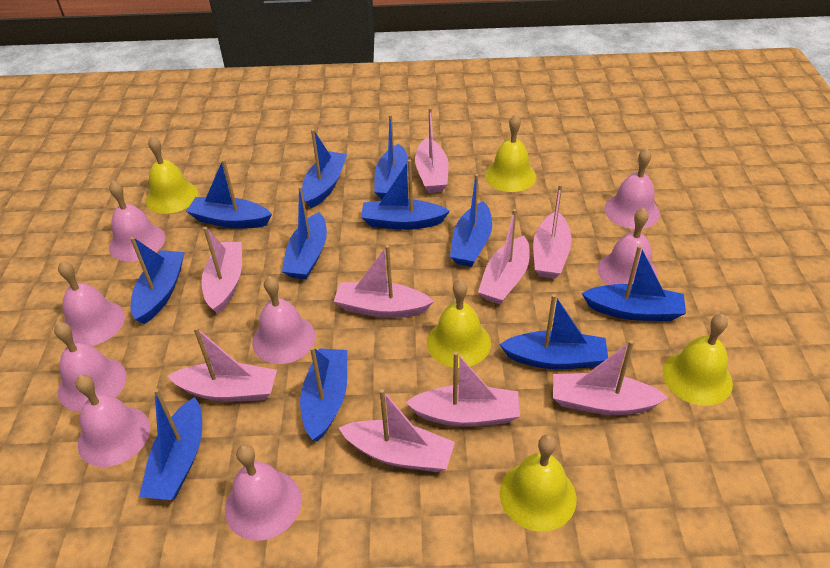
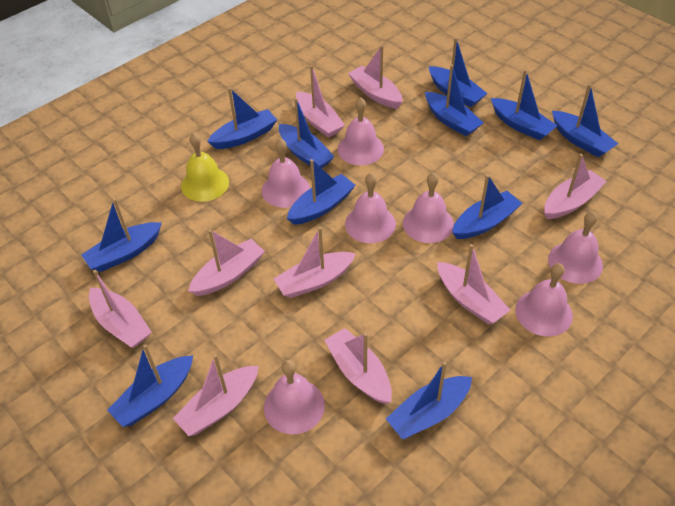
pink bell: 8 -> 7
yellow bell: 5 -> 1

